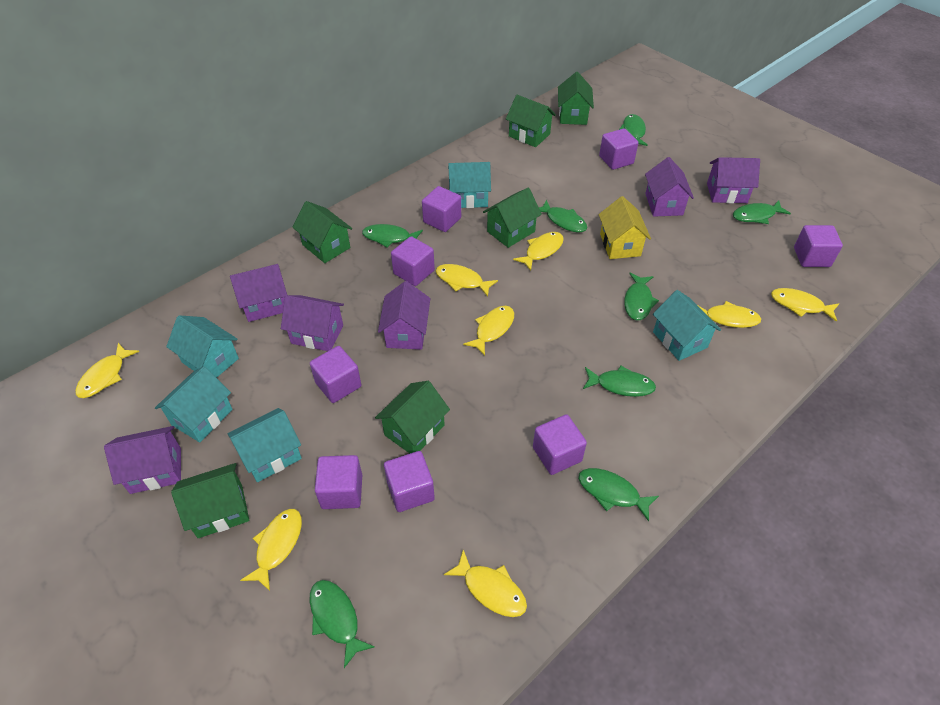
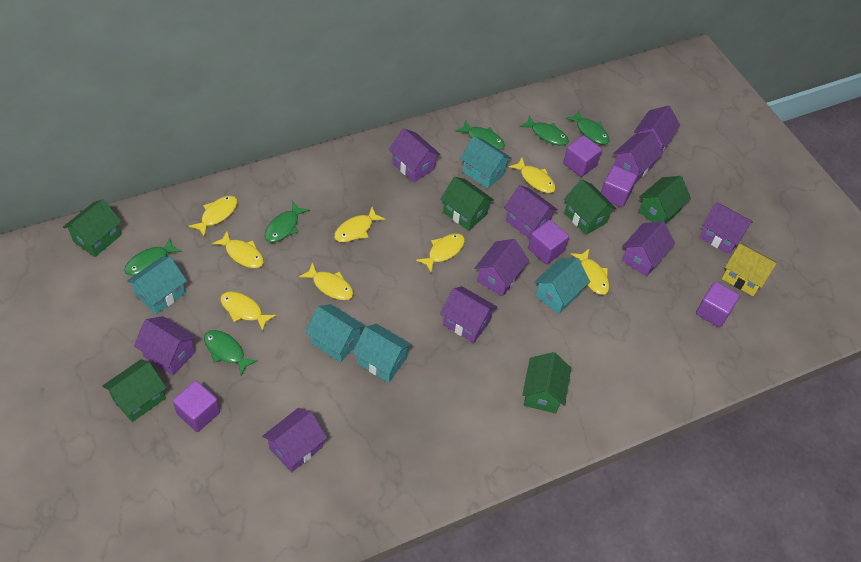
green fish: 8 -> 6
purple cube: 8 -> 5
purple house: 6 -> 10

